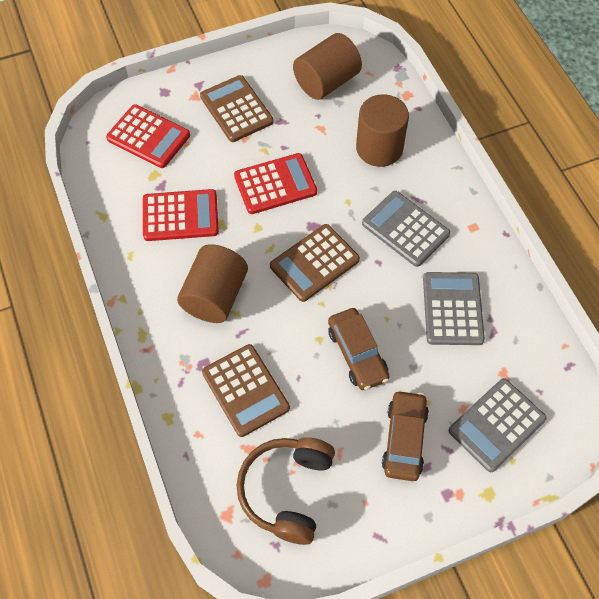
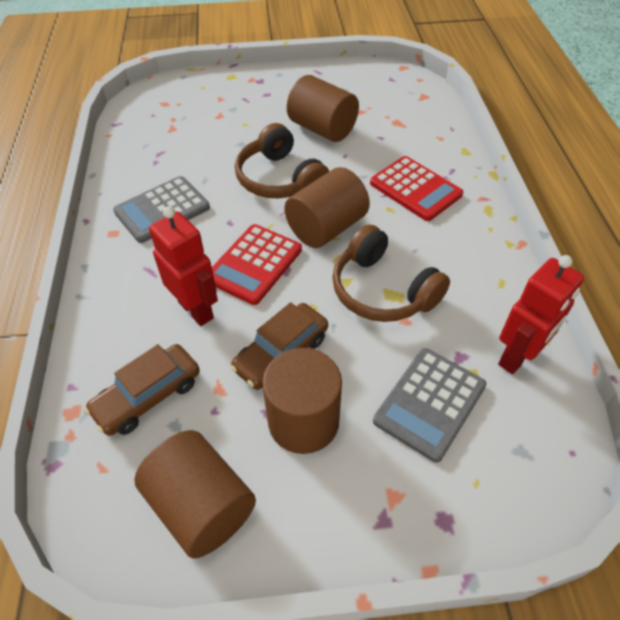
brown calculator: 3 -> 0
brown cylinder: 3 -> 4
brown headphones: 1 -> 2
grey calculator: 3 -> 2
red calculator: 3 -> 2
red robot: 0 -> 2

